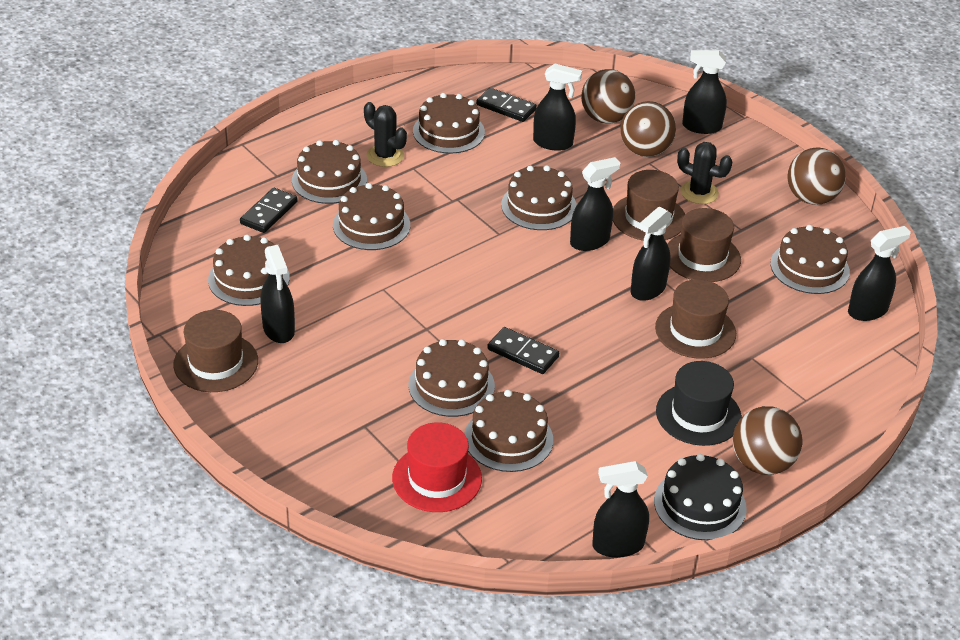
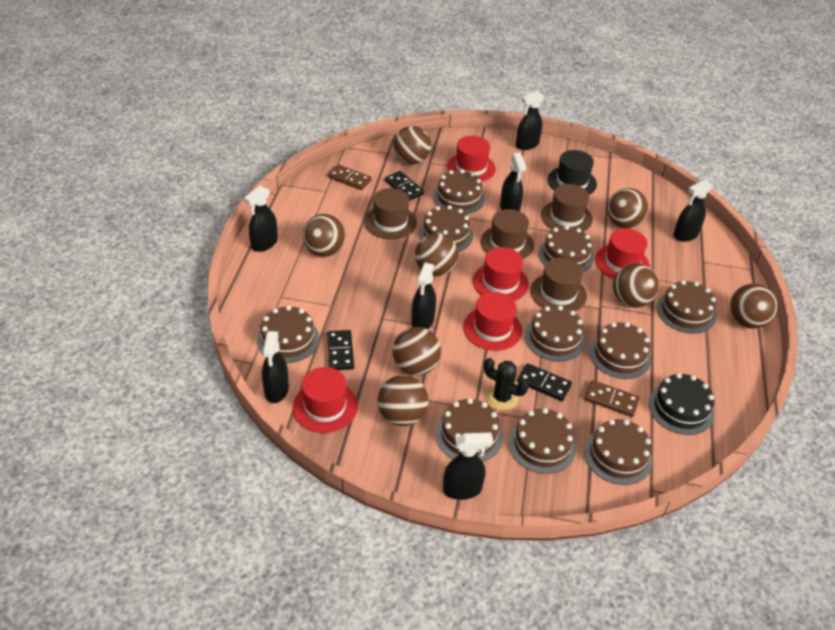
black cactus: 2 -> 1
brown ball: 4 -> 8
brown cake: 8 -> 10
brown domino: 0 -> 2
red hat: 1 -> 5

